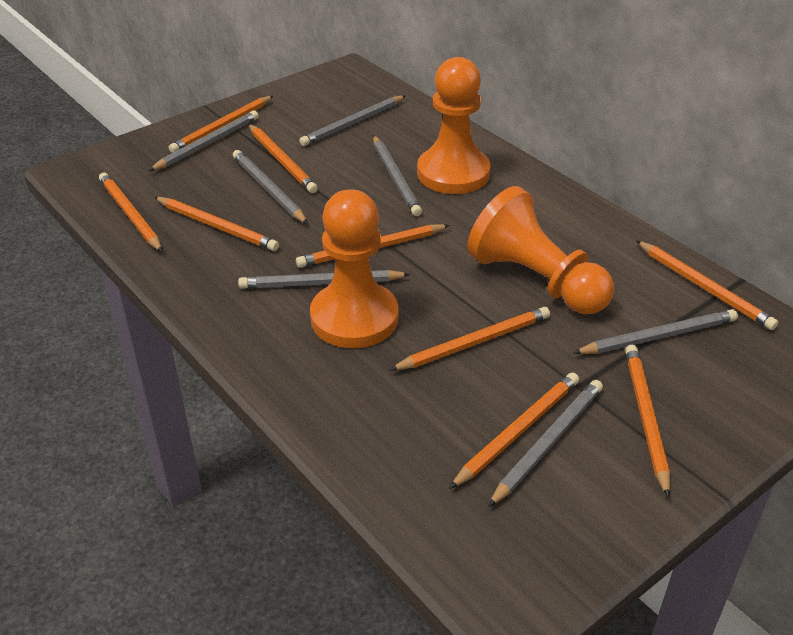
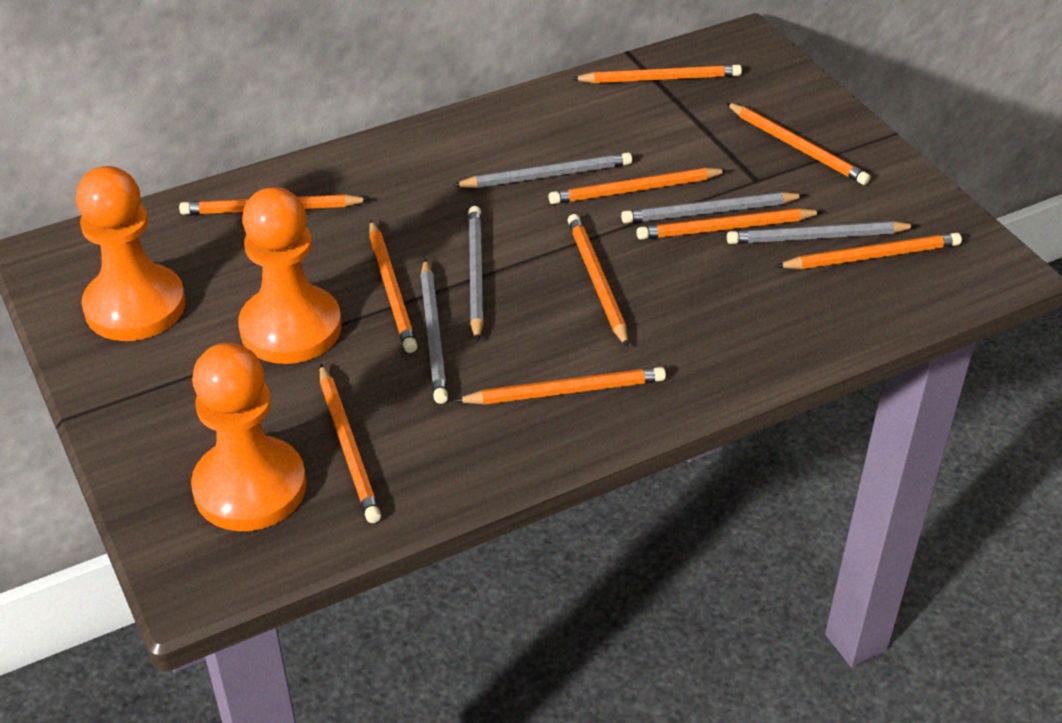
grey pencil: 7 -> 5
orange pencil: 9 -> 10

